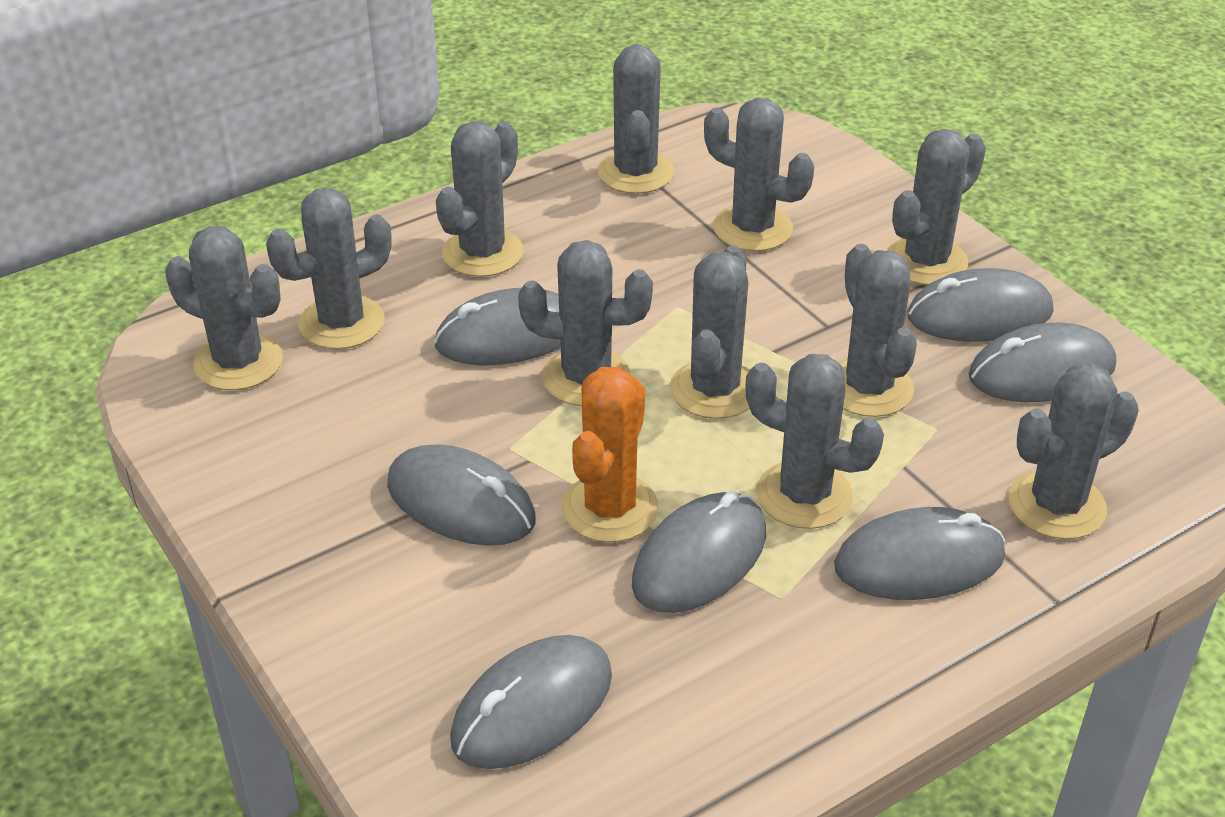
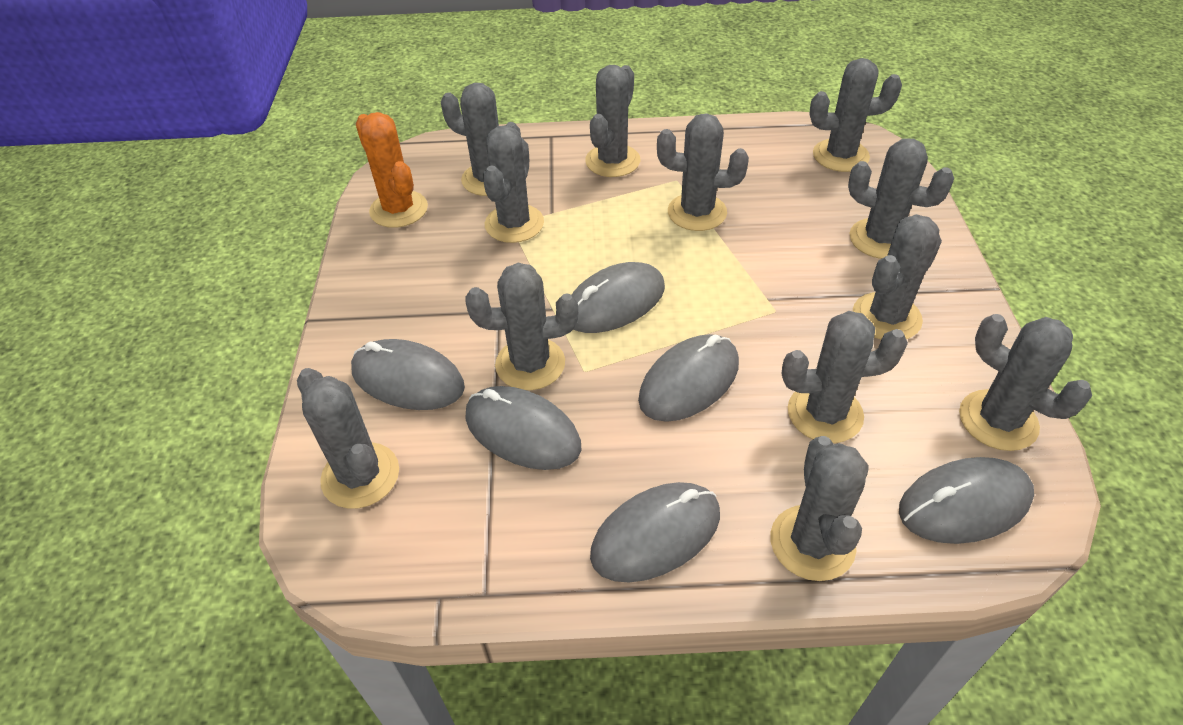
grey cactus: 11 -> 12
grey mouse: 7 -> 6

